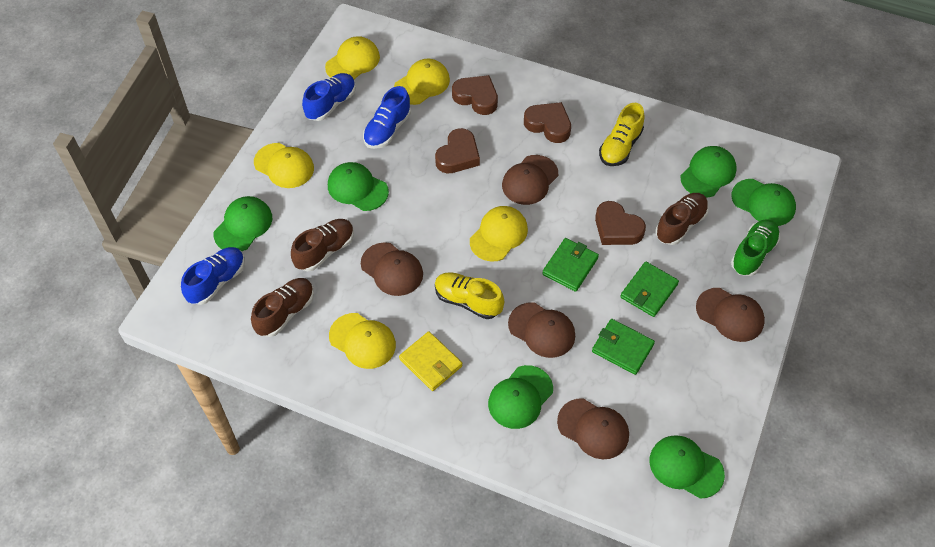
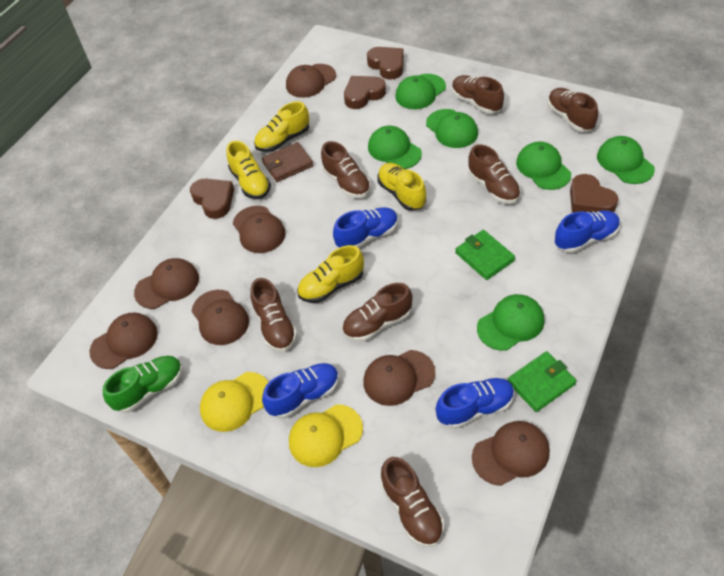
blue shoe: 3 -> 4
brown cap: 5 -> 7
brown shoe: 3 -> 7
brown wallet: 0 -> 1
green wallet: 3 -> 2
yellow cap: 5 -> 2
yellow shoe: 2 -> 4
yellow wallet: 1 -> 0

